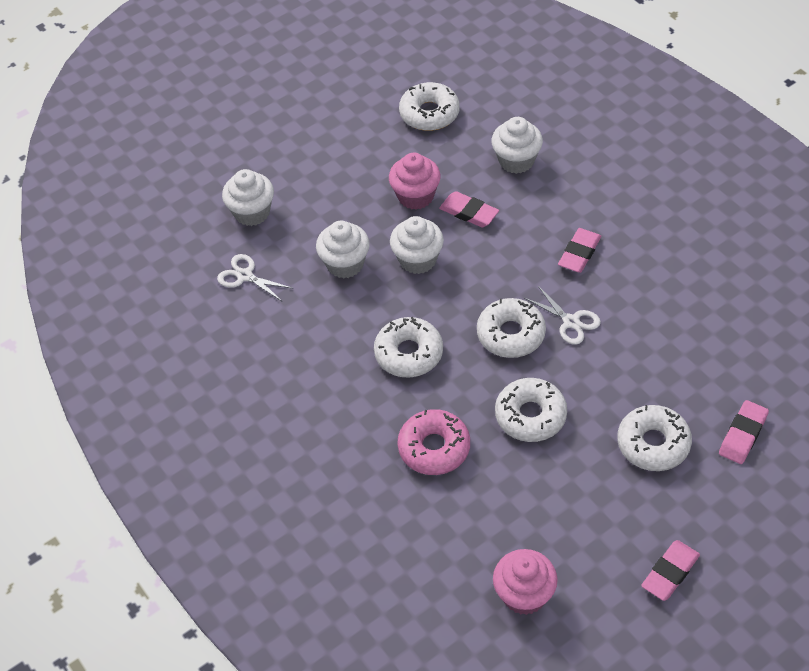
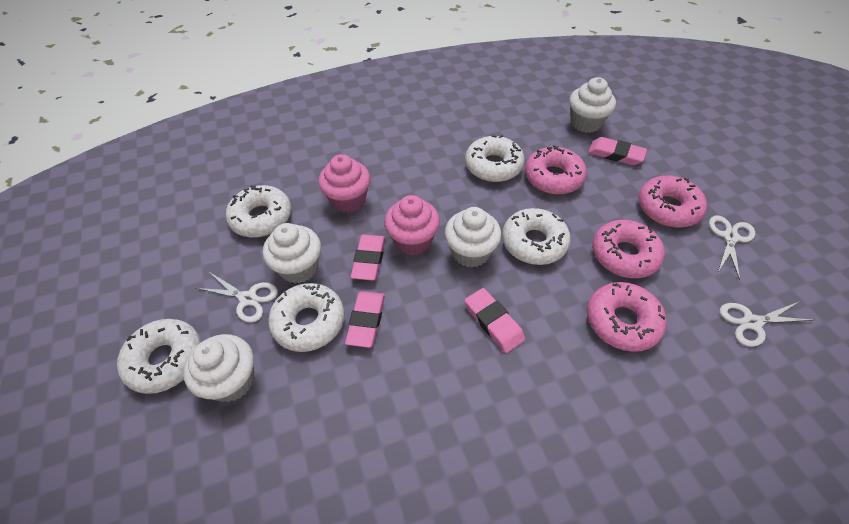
pink donut: 1 -> 4
white scissors: 2 -> 3

